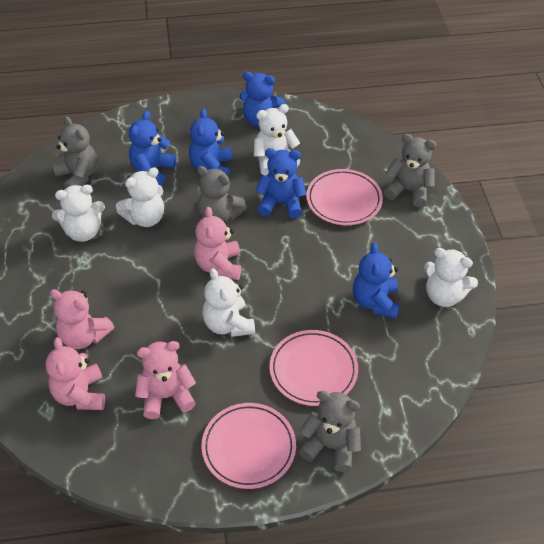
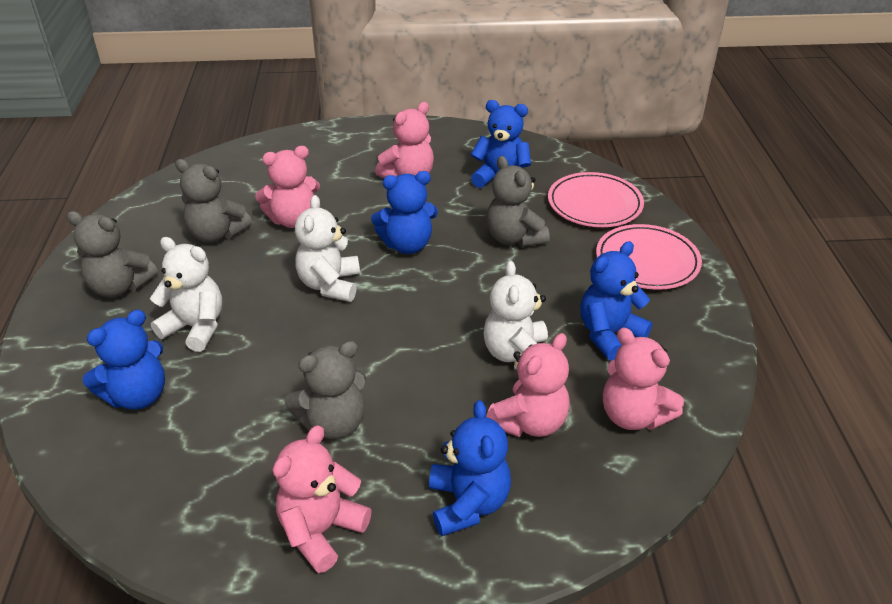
pink plate: 3 -> 2
pink teddy bear: 4 -> 5
white teddy bear: 5 -> 3

